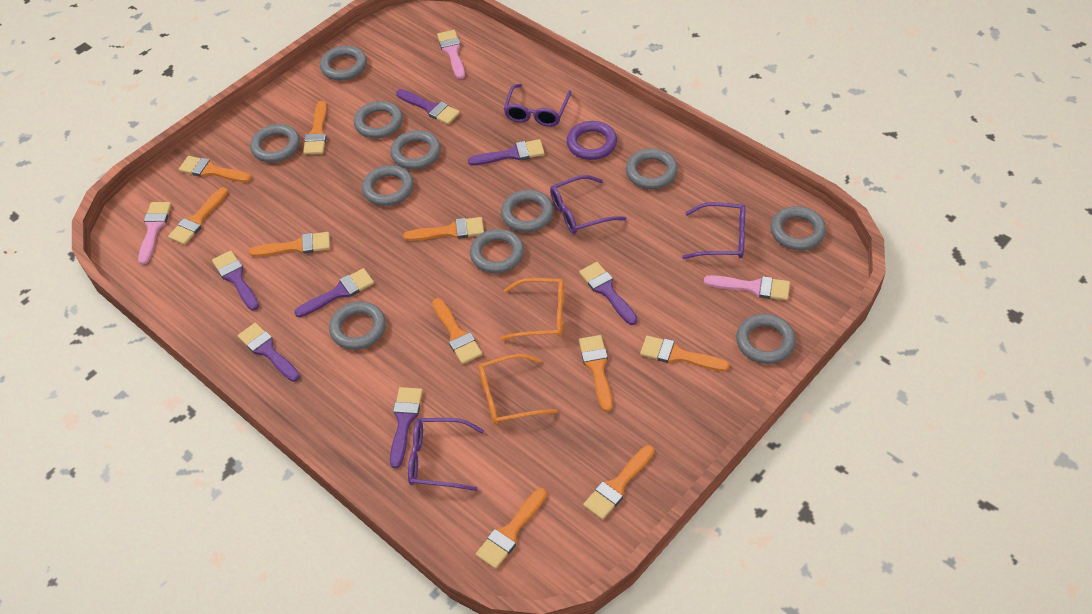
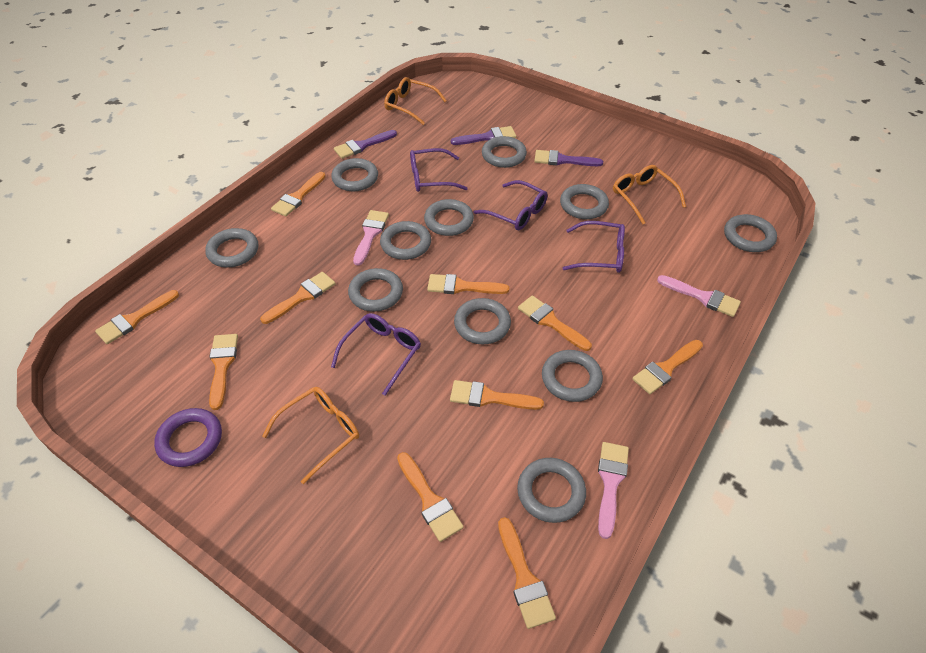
orange glasses: 2 -> 3
purple brush: 7 -> 3

